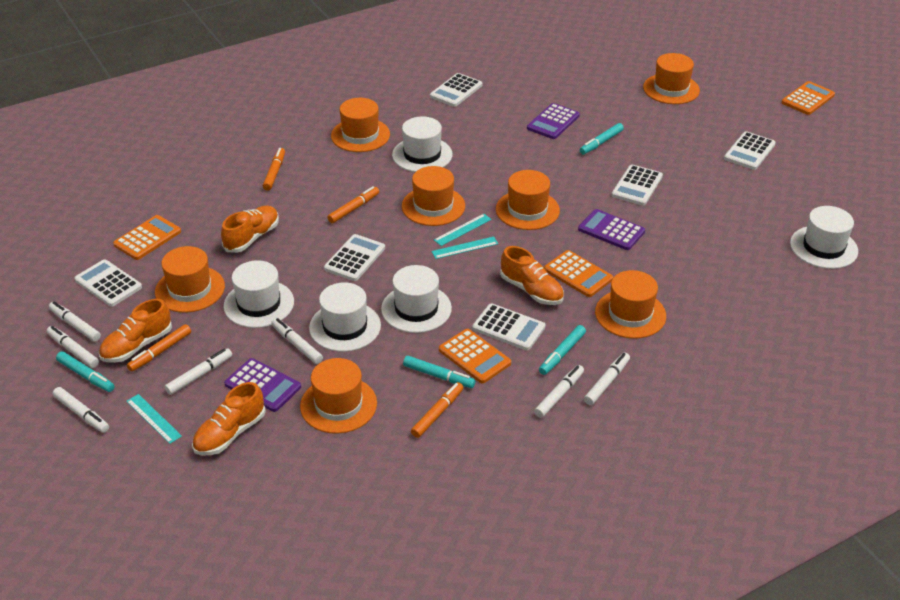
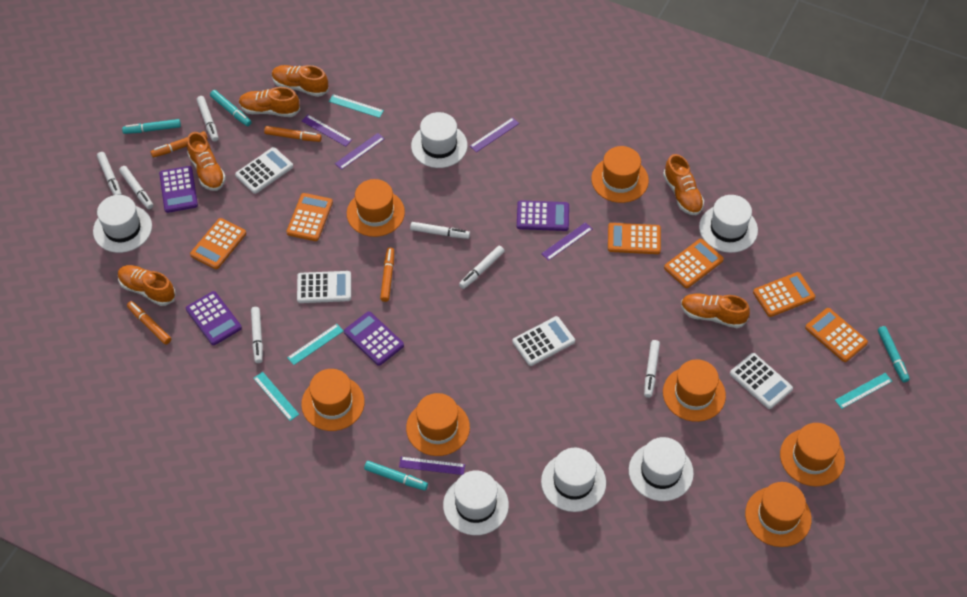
orange calculator: 4 -> 6
orange shoe: 4 -> 6
purple calculator: 3 -> 4
purple ruler: 0 -> 5
turquoise ruler: 3 -> 4
white calculator: 6 -> 4
white hat: 5 -> 6

